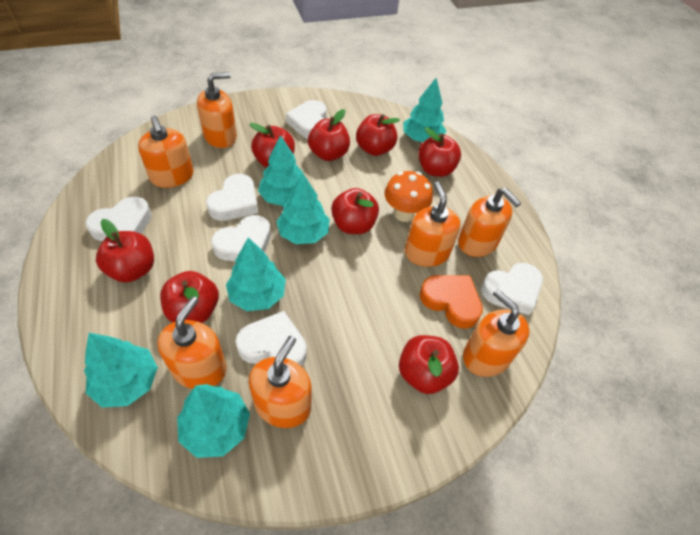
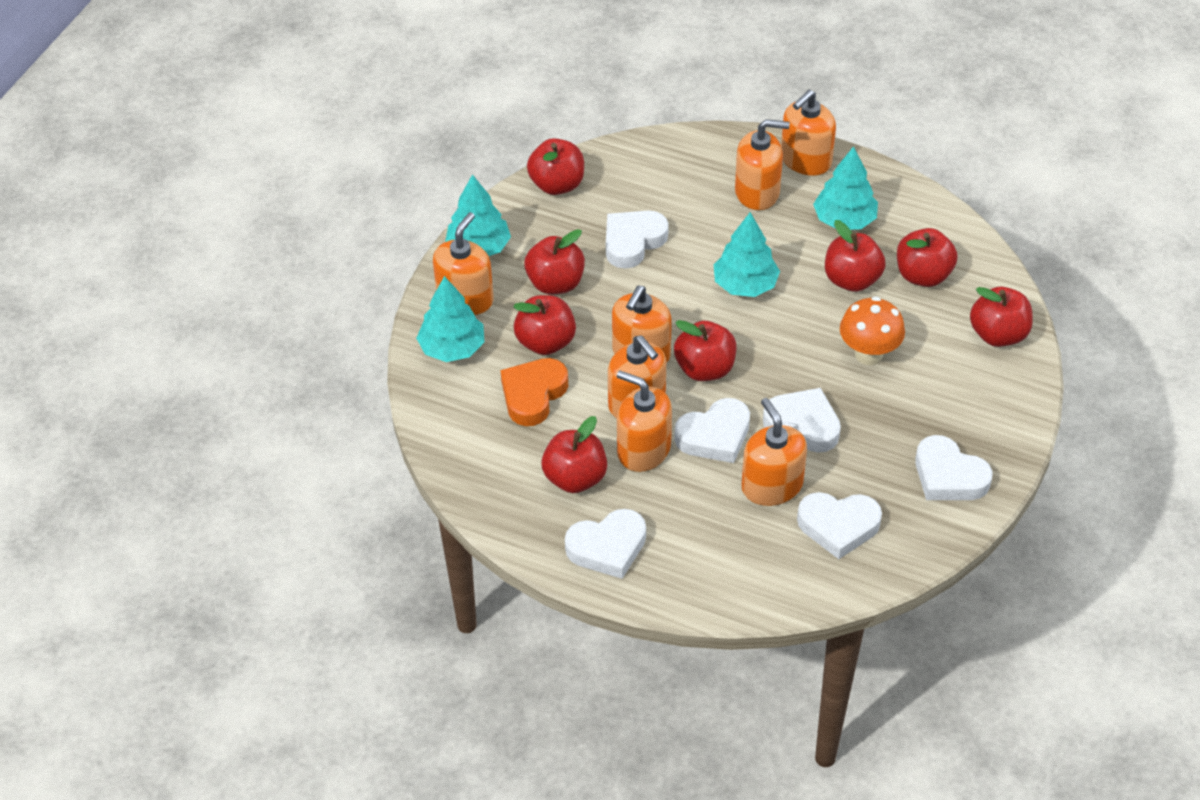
turquoise tree: 6 -> 4

